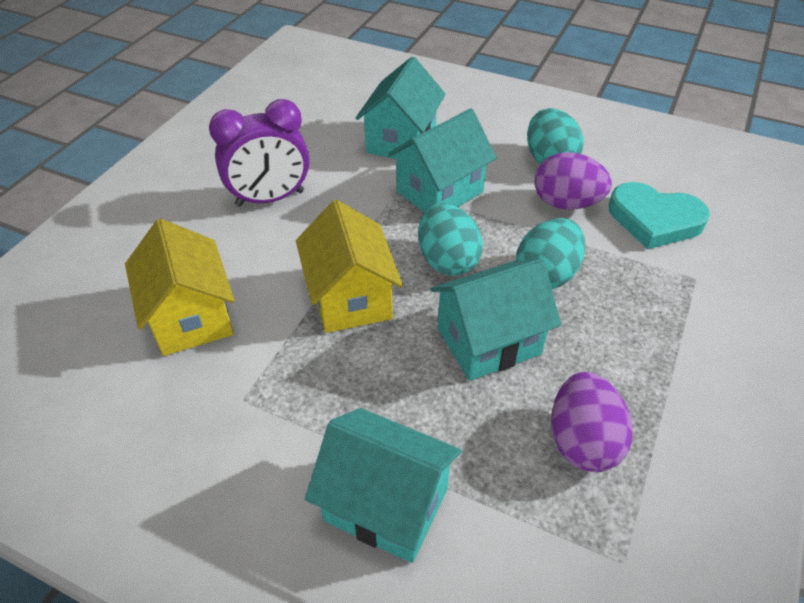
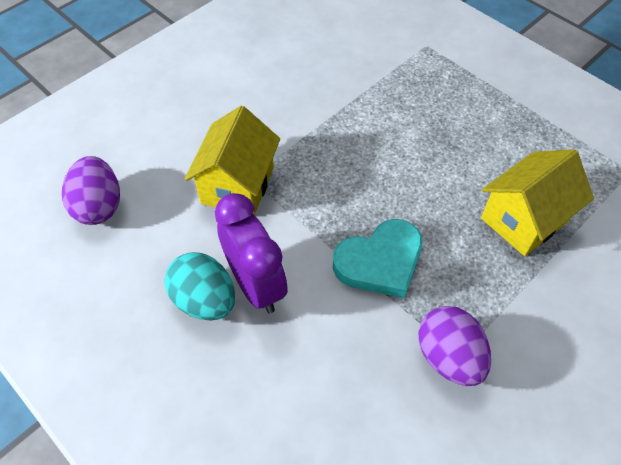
turquoise egg: 3 -> 1
turquoise house: 4 -> 0

